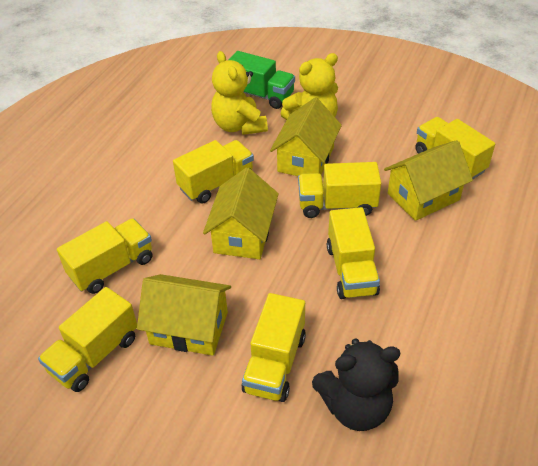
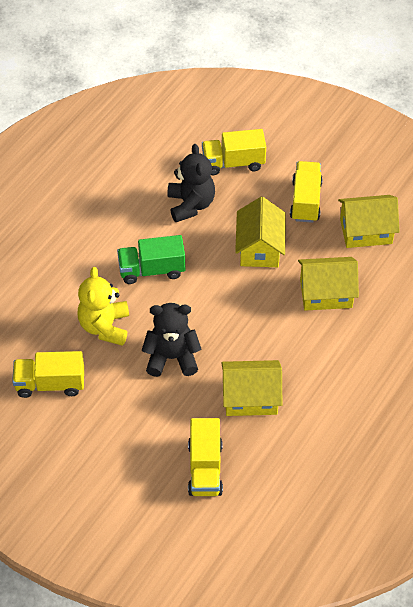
black teddy bear: 1 -> 2
yellow teddy bear: 2 -> 1
yellow truck: 7 -> 4

